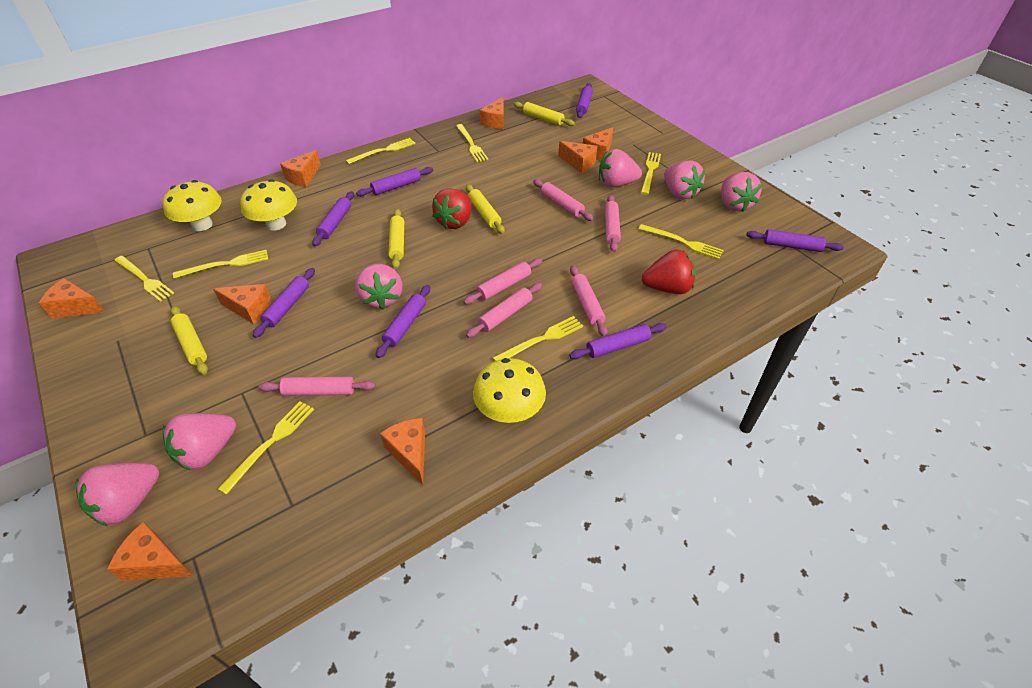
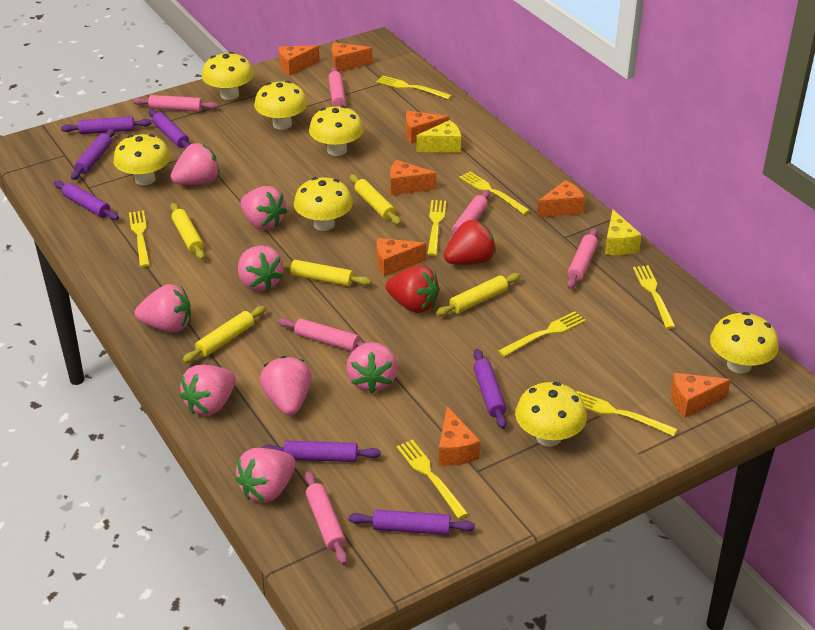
pink strawberry: 6 -> 8
yellow cheese: 0 -> 2
yellow mushroom: 3 -> 7
yellow rolling pin: 4 -> 5

